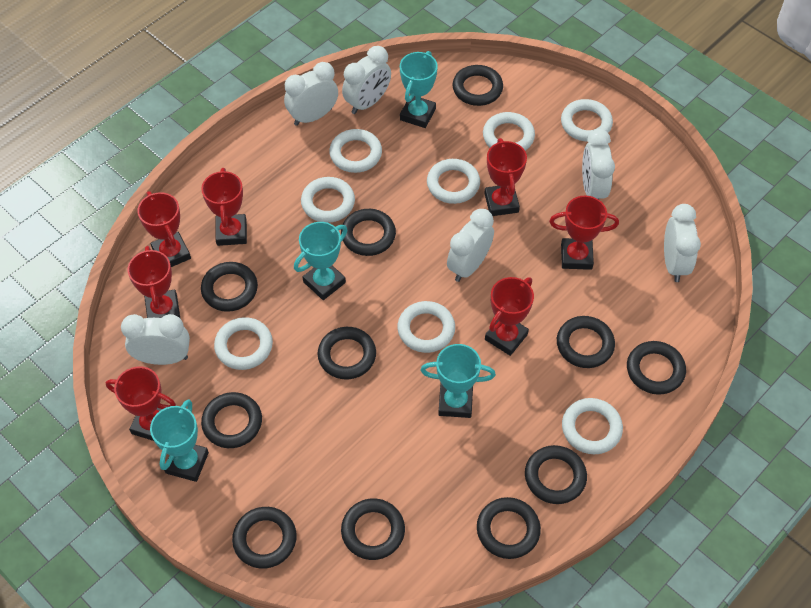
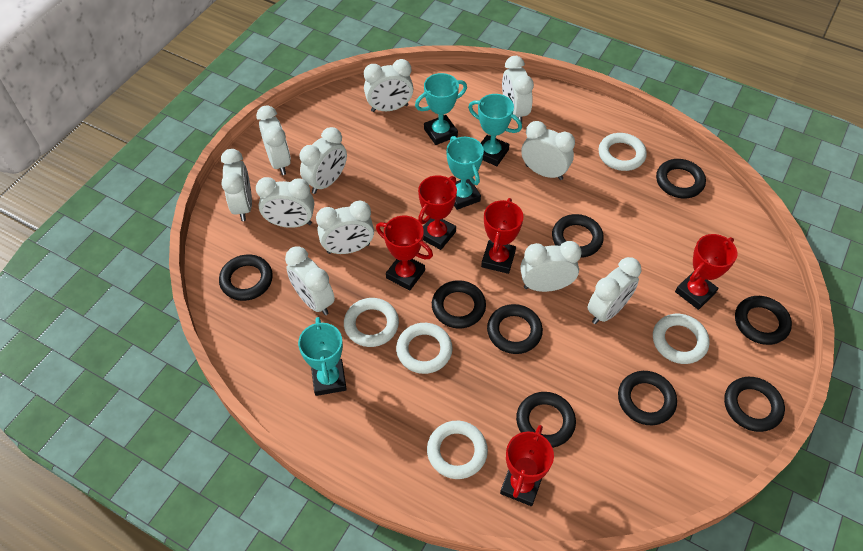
black ring: 11 -> 9
red trophy: 7 -> 5
white clock: 6 -> 11
white ring: 8 -> 5

